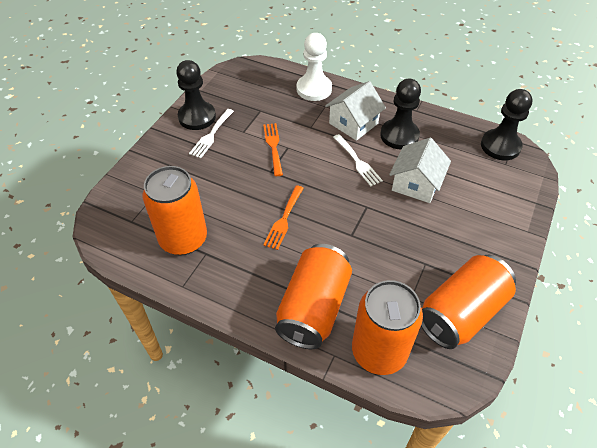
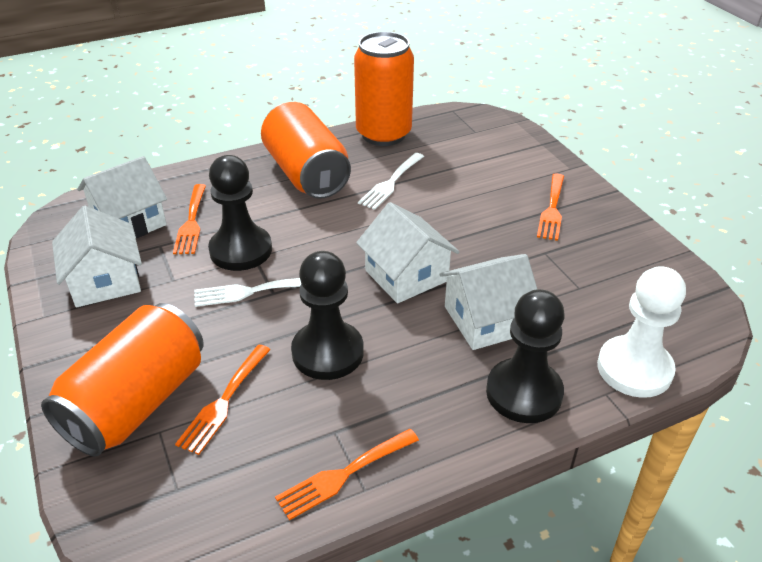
orange can: 4 -> 3
orange fork: 2 -> 4
white house: 2 -> 4

